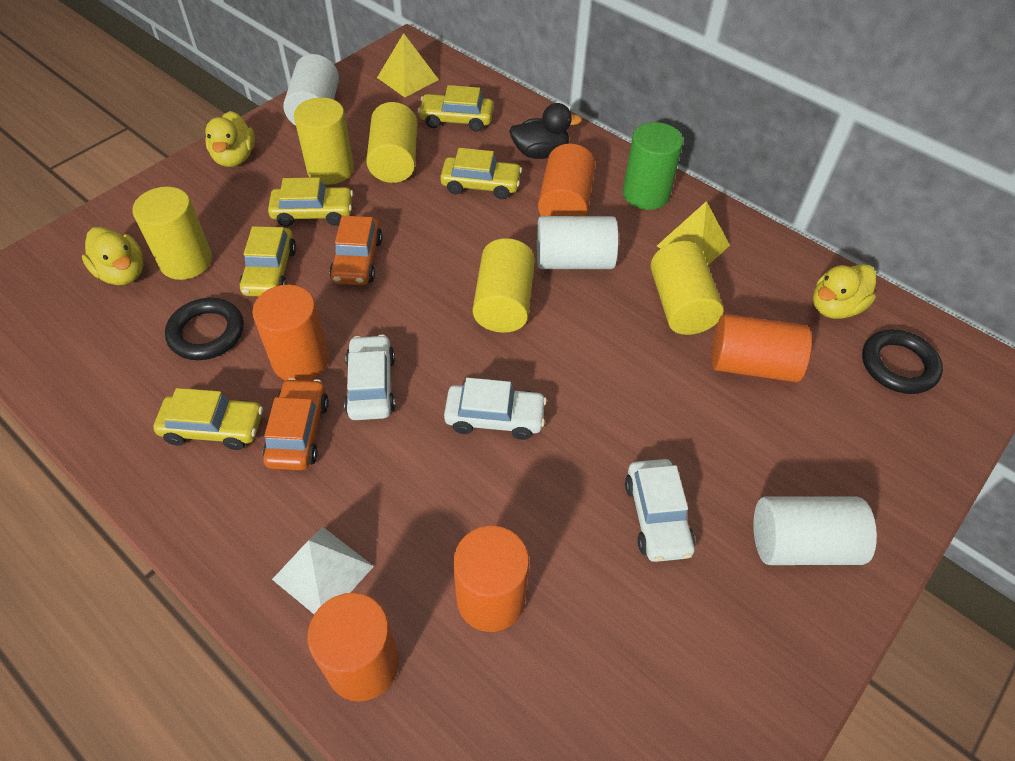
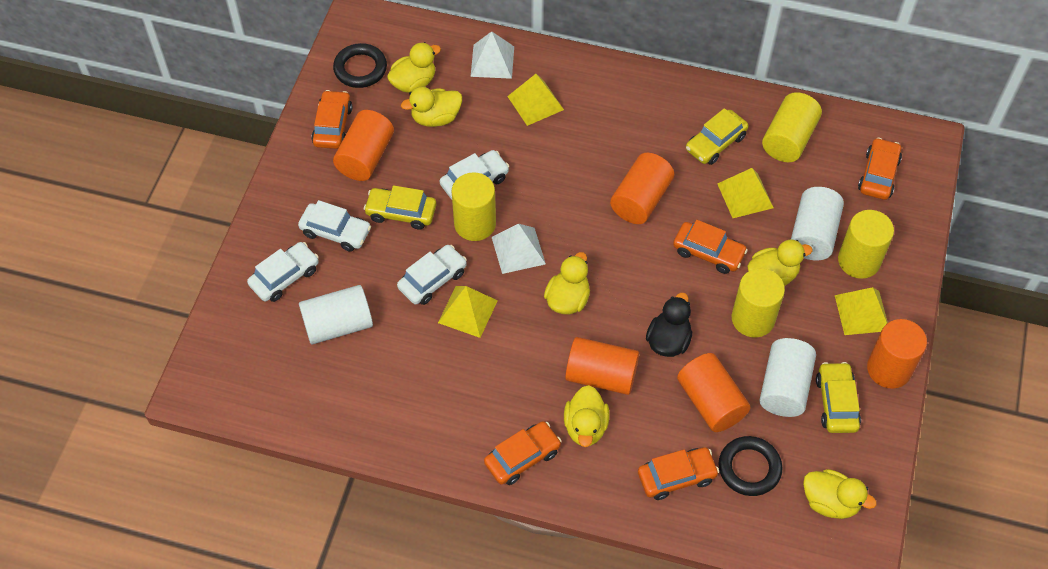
green cylinder: 1 -> 0
orange car: 2 -> 5
white car: 3 -> 4
white pyramid: 1 -> 2
yellow car: 5 -> 3
yellow cylinder: 5 -> 4
yellow duck: 3 -> 6
yellow pyramid: 2 -> 4

